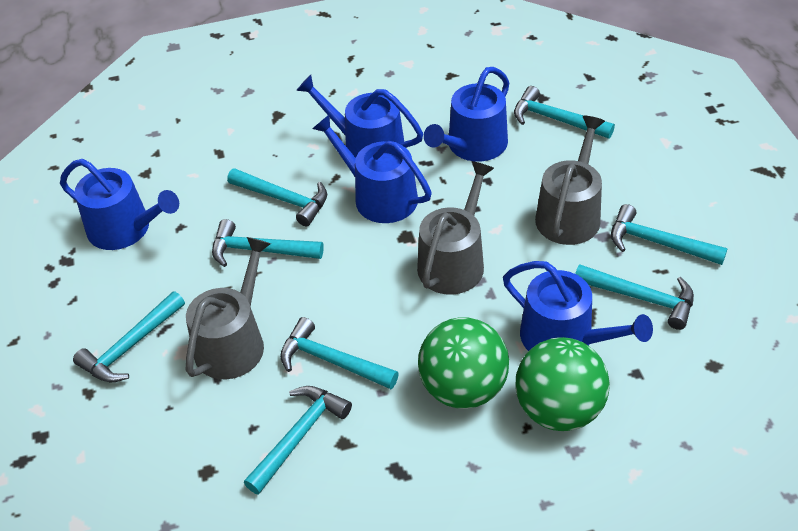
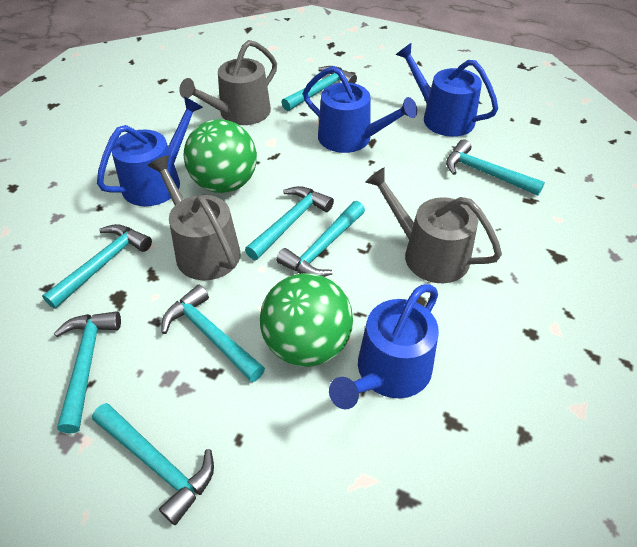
blue watering can: 5 -> 4

